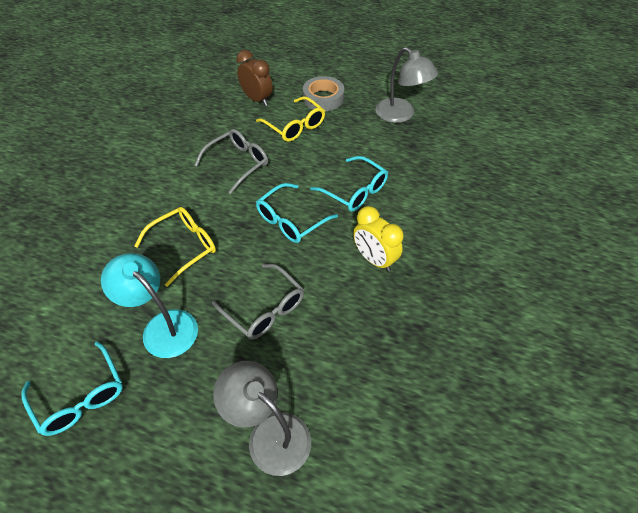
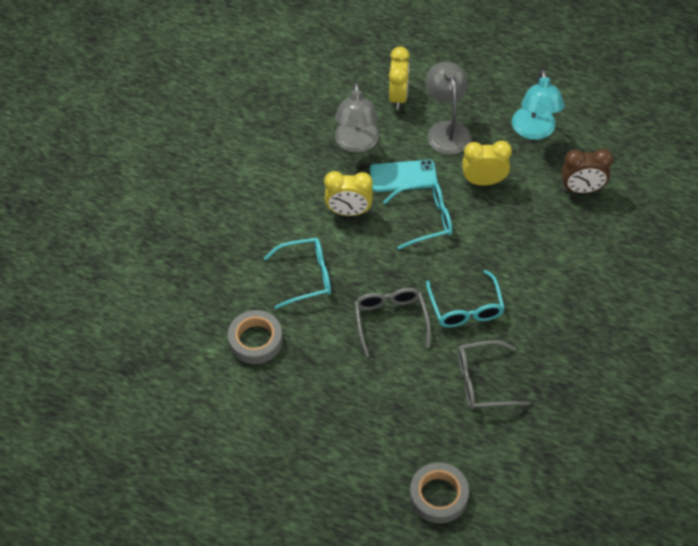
grey tape: 1 -> 2
turquoise phone: 0 -> 1
yellow clock: 1 -> 3
yellow glasses: 2 -> 0

